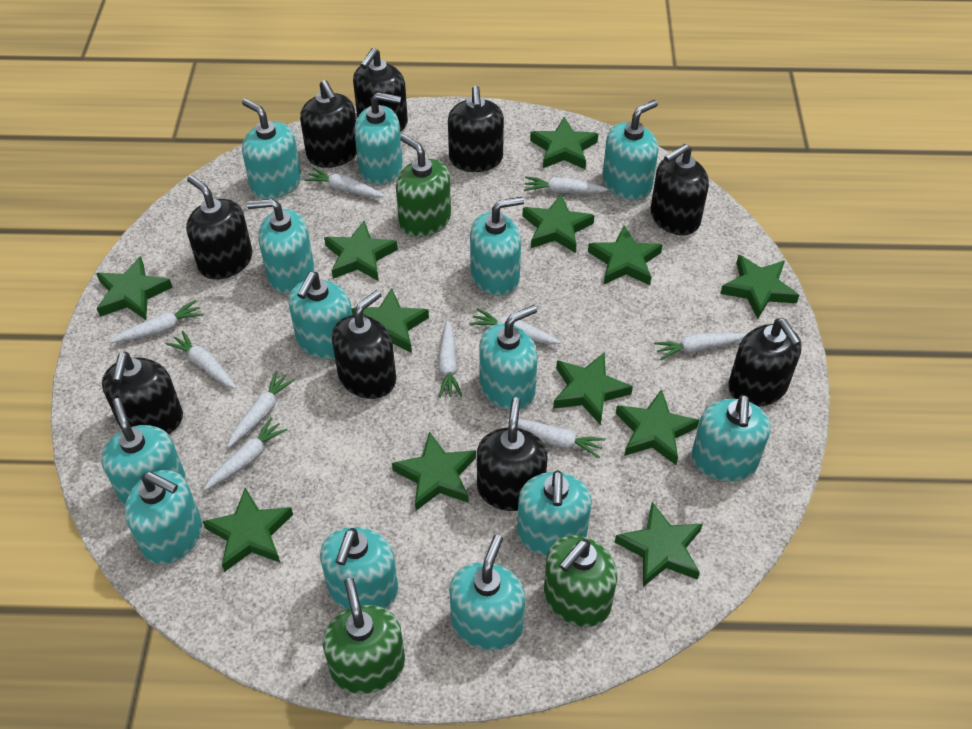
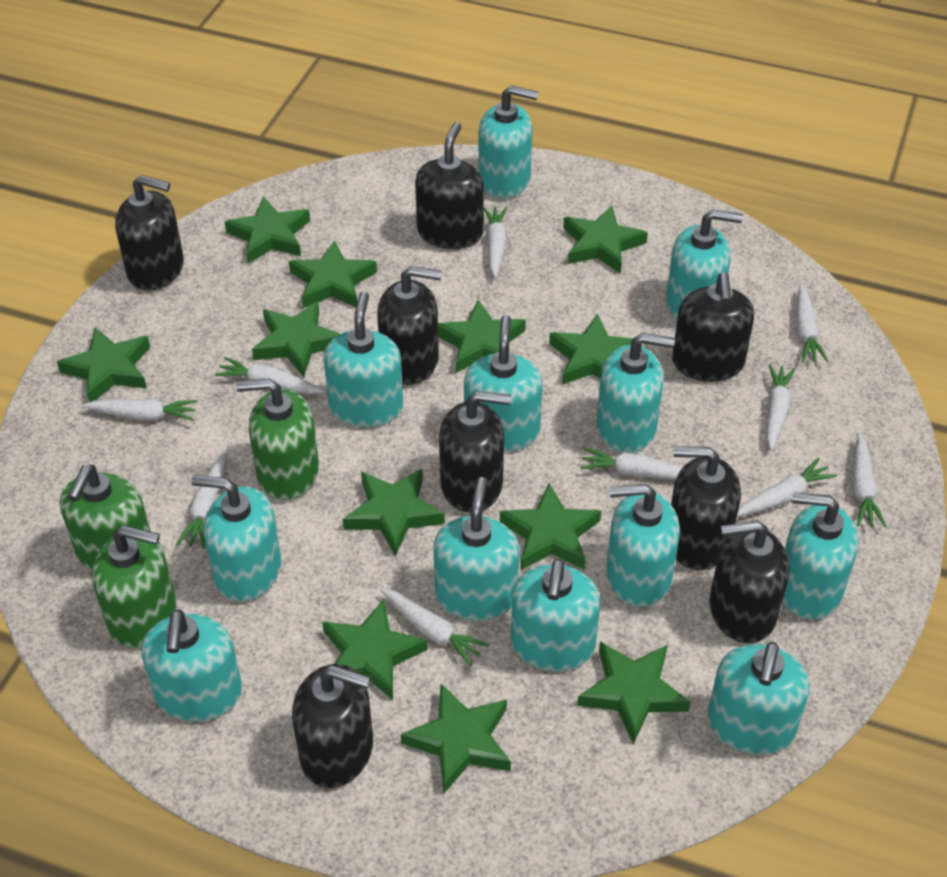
black soap dispenser: 9 -> 8
turquoise soap dispenser: 13 -> 12

